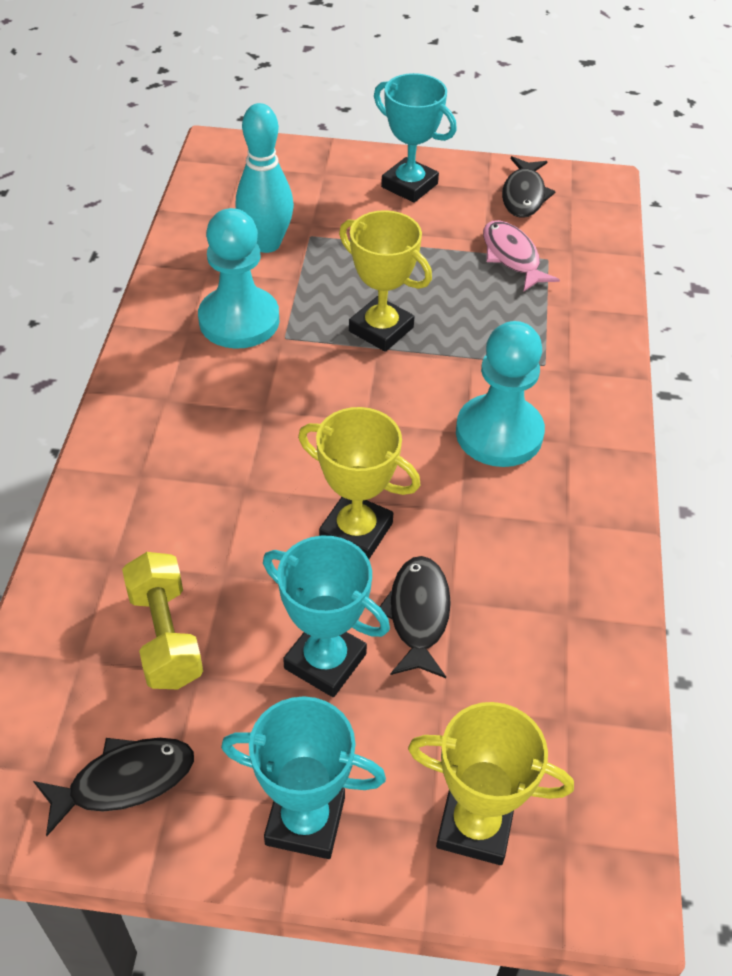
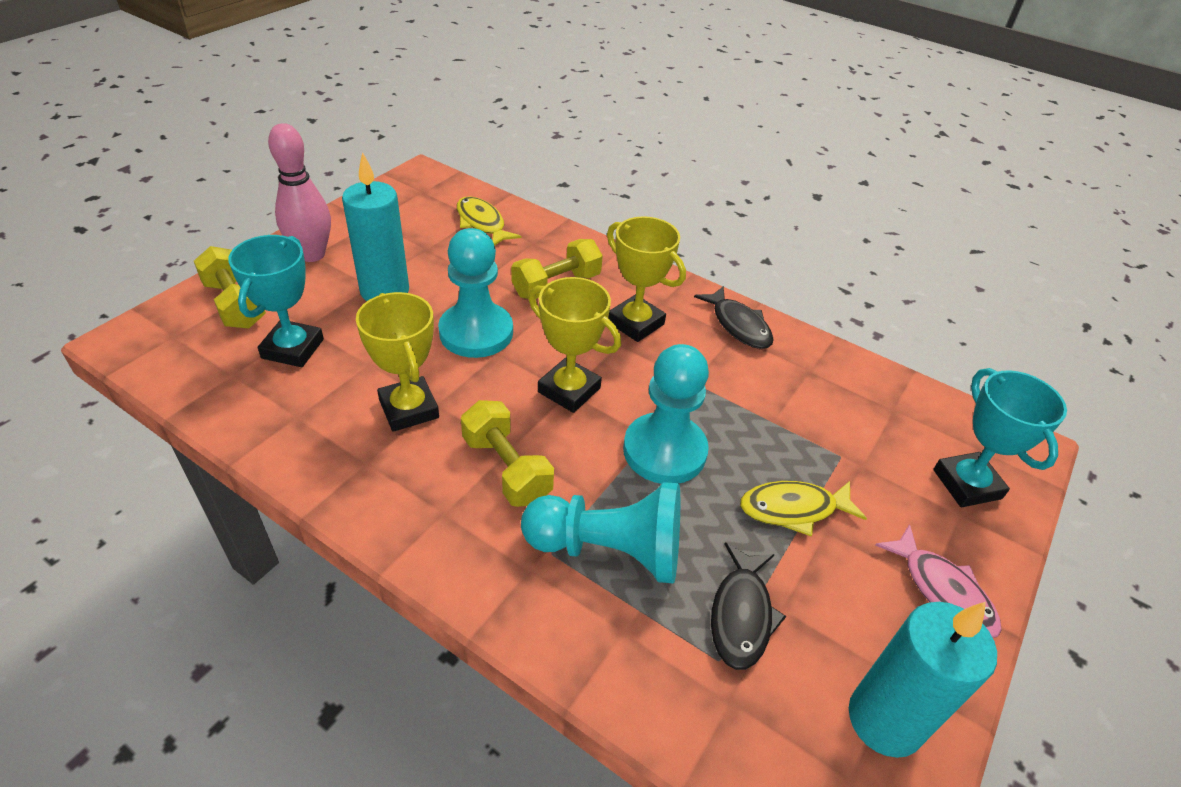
black fish: 3 -> 2
pink bowling pin: 0 -> 1
turquoise bowling pin: 1 -> 0
turquoise candle: 0 -> 2
turquoise pawn: 2 -> 3
turquoise trophy: 3 -> 2
yellow dumbbell: 1 -> 3
yellow fish: 0 -> 2

